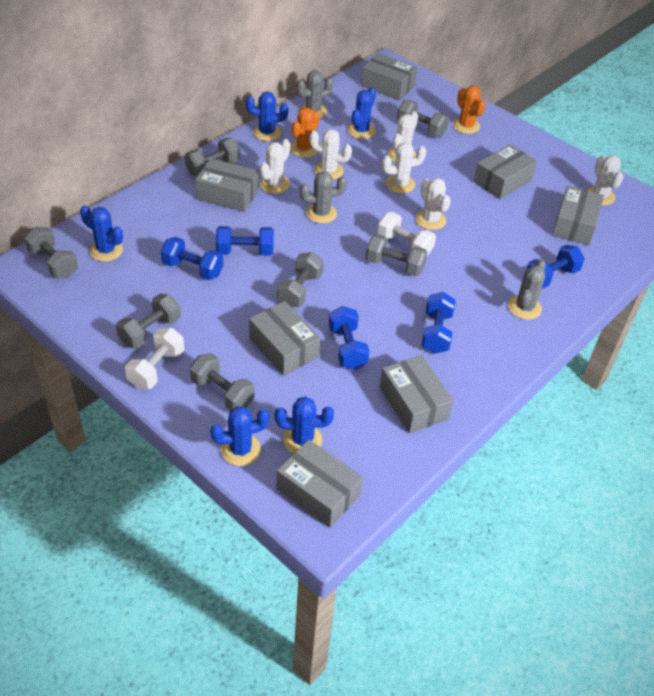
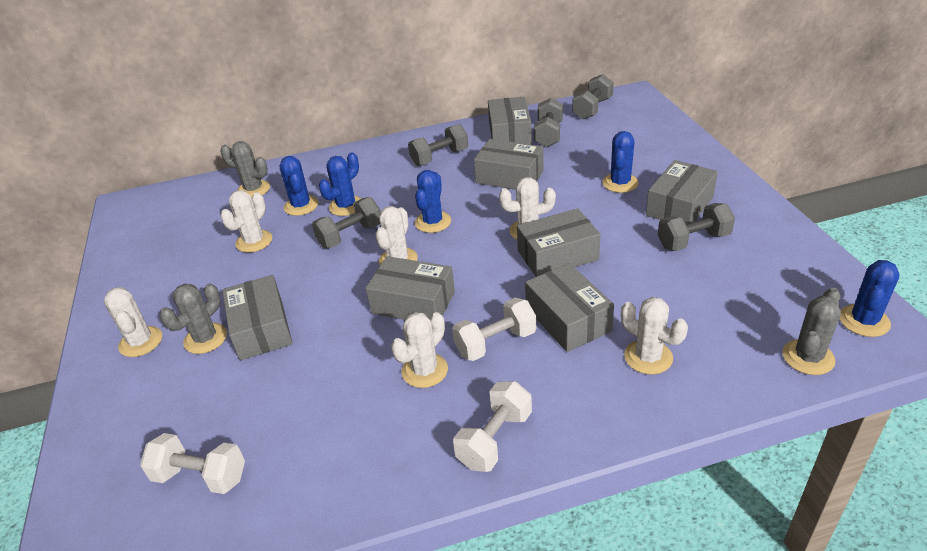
blue dumbbell: 5 -> 0
grey dumbbell: 7 -> 5
orange cactus: 2 -> 0
white dumbbell: 2 -> 3

